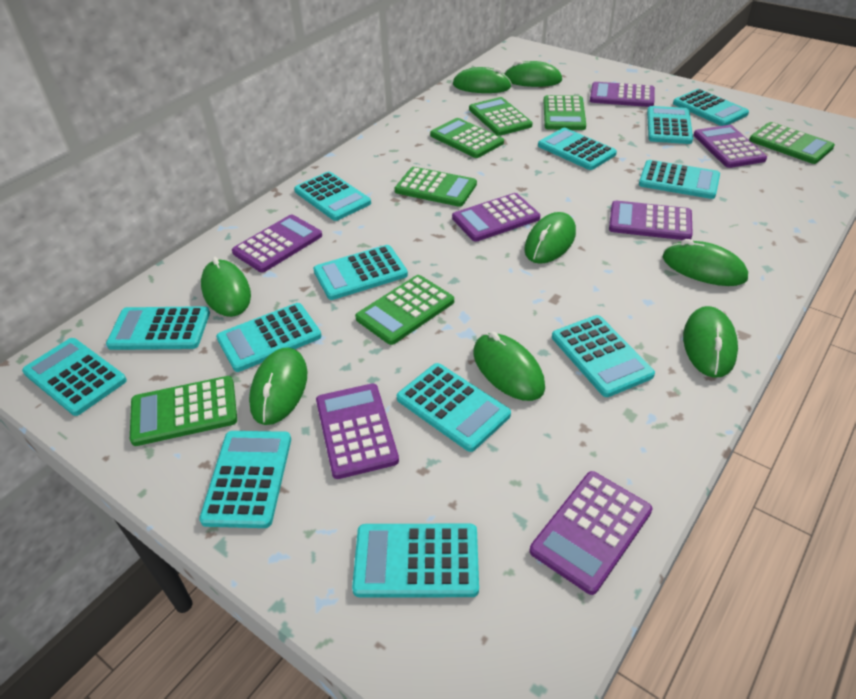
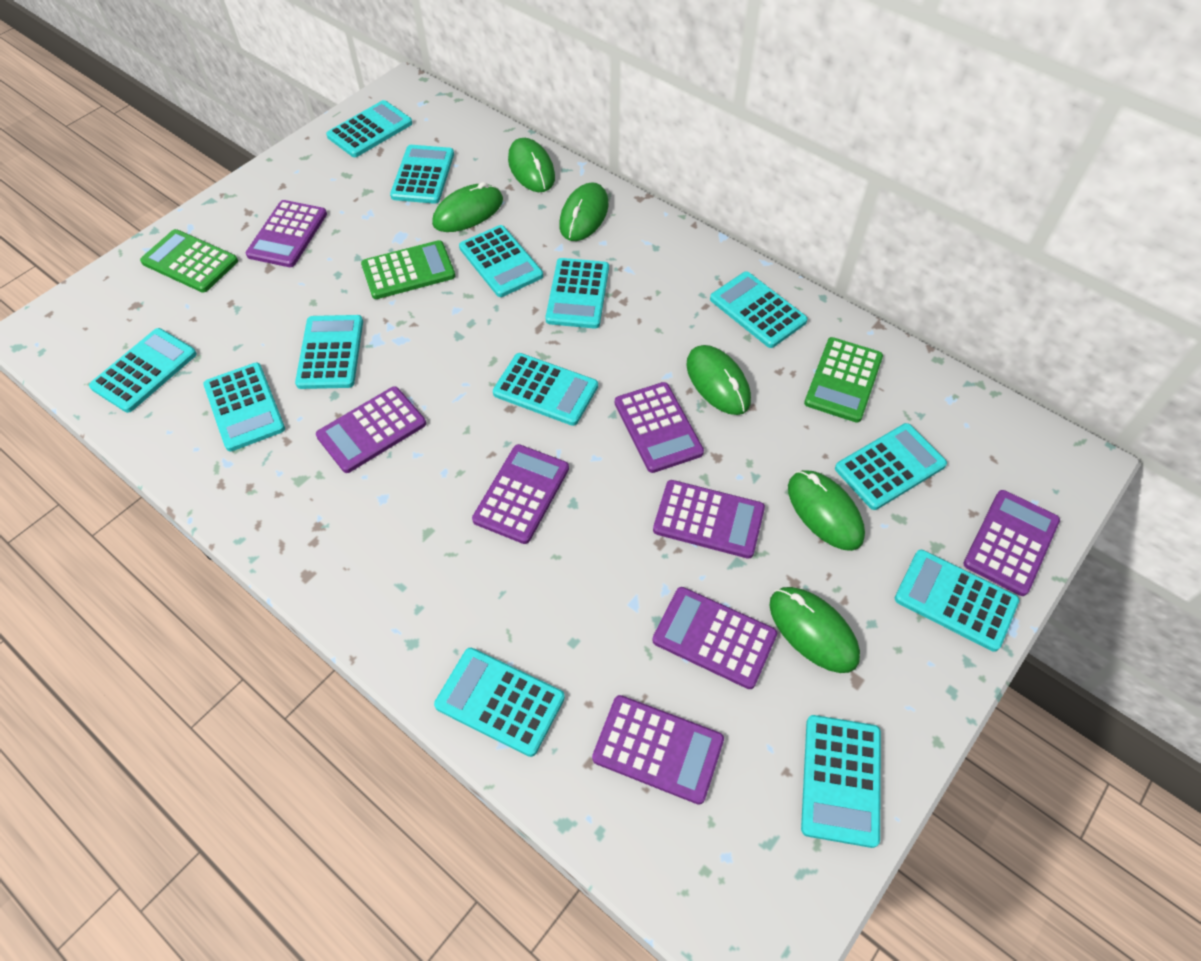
green calculator: 7 -> 3
green mouse: 8 -> 6
purple calculator: 7 -> 8

